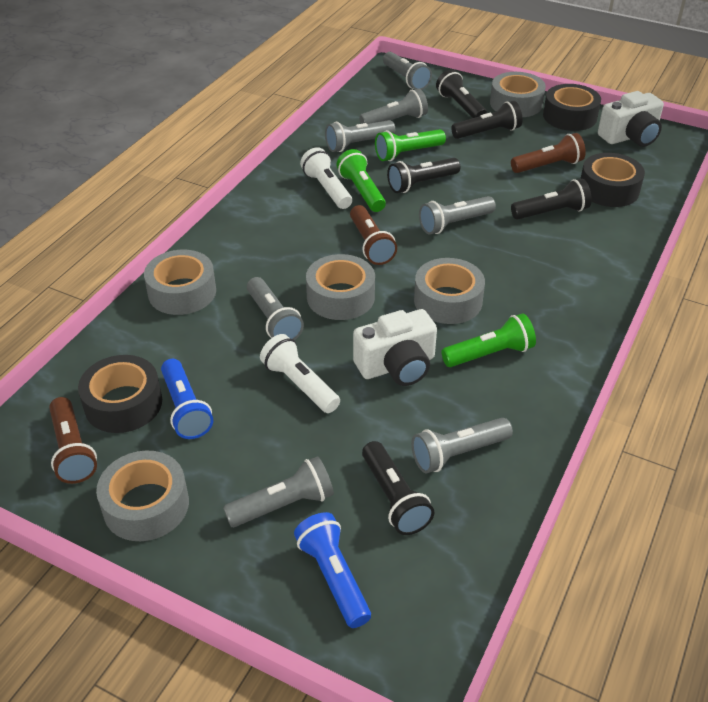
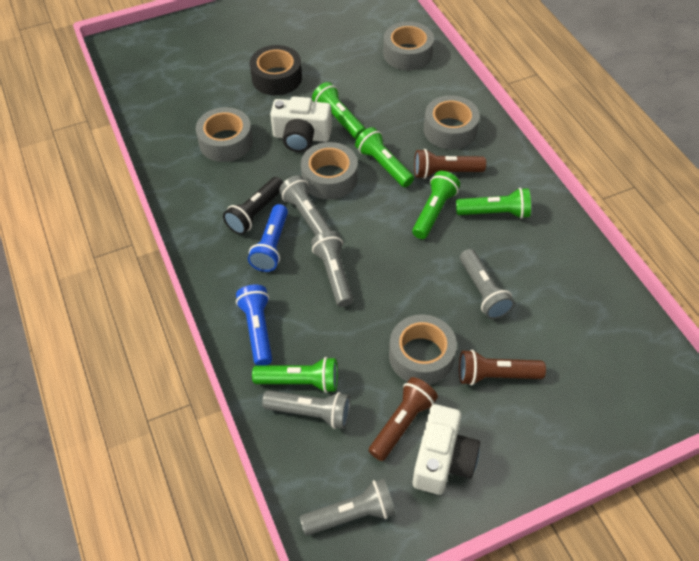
black flashlight: 5 -> 1
black tape: 3 -> 1
green flashlight: 3 -> 5
grey flashlight: 7 -> 5
white flashlight: 2 -> 0

